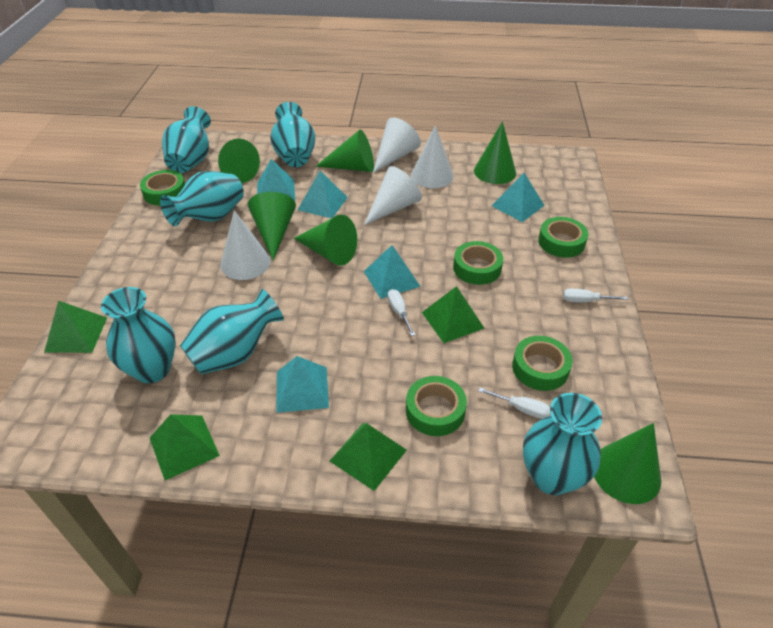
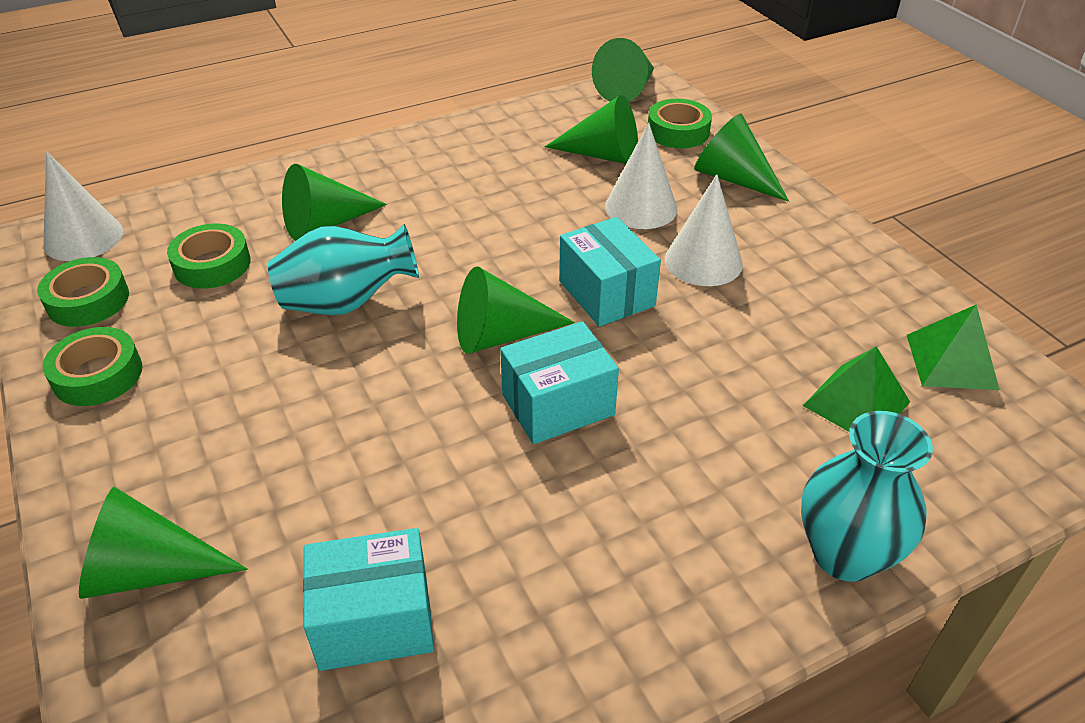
green pyramid: 4 -> 2
green tape: 5 -> 4
turquoise box: 0 -> 3
turquoise pyramid: 5 -> 0
turquoise vase: 6 -> 2
white cone: 4 -> 3
white screwdriver: 3 -> 0

